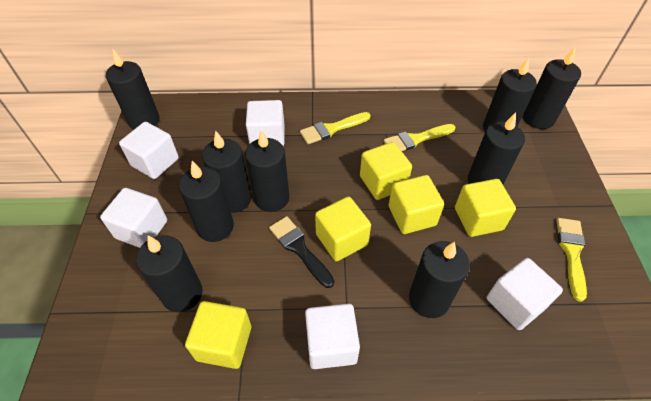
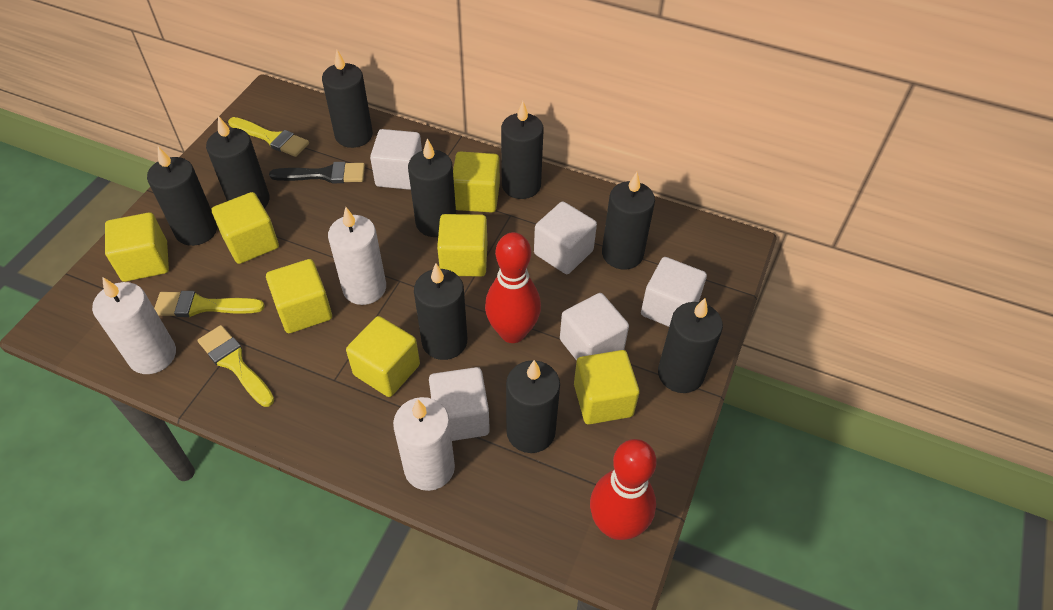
red bowling pin: 0 -> 2
white candle: 0 -> 3
yellow cube: 5 -> 7

